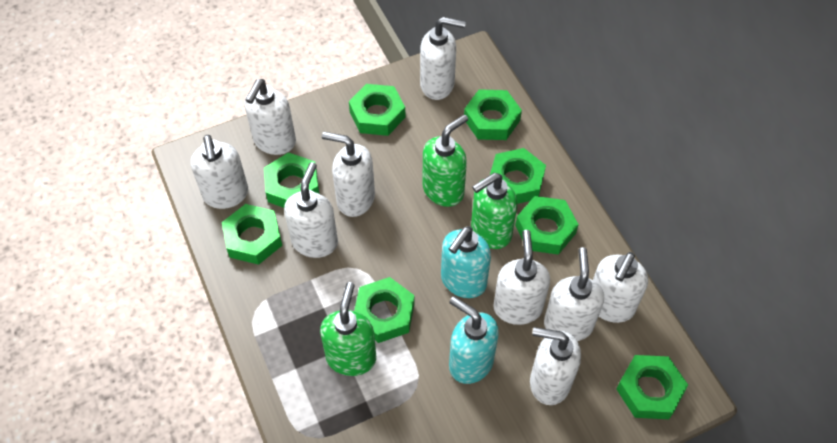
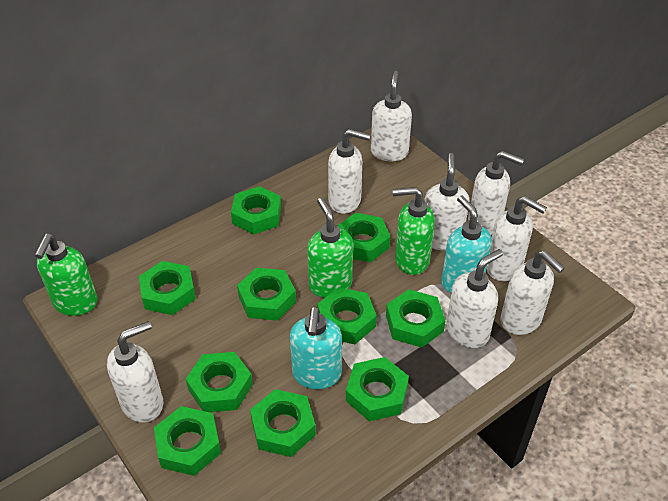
green nut: 8 -> 10
white soap dispenser: 9 -> 8

